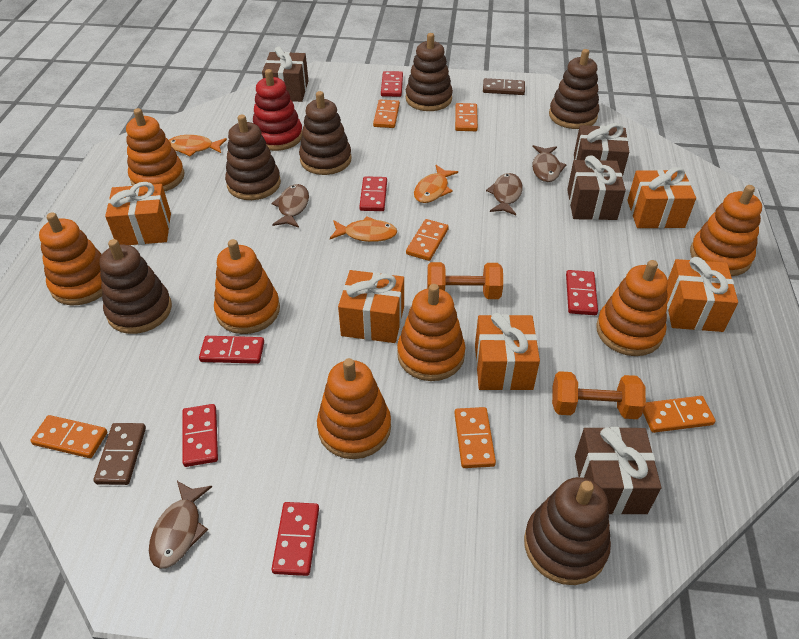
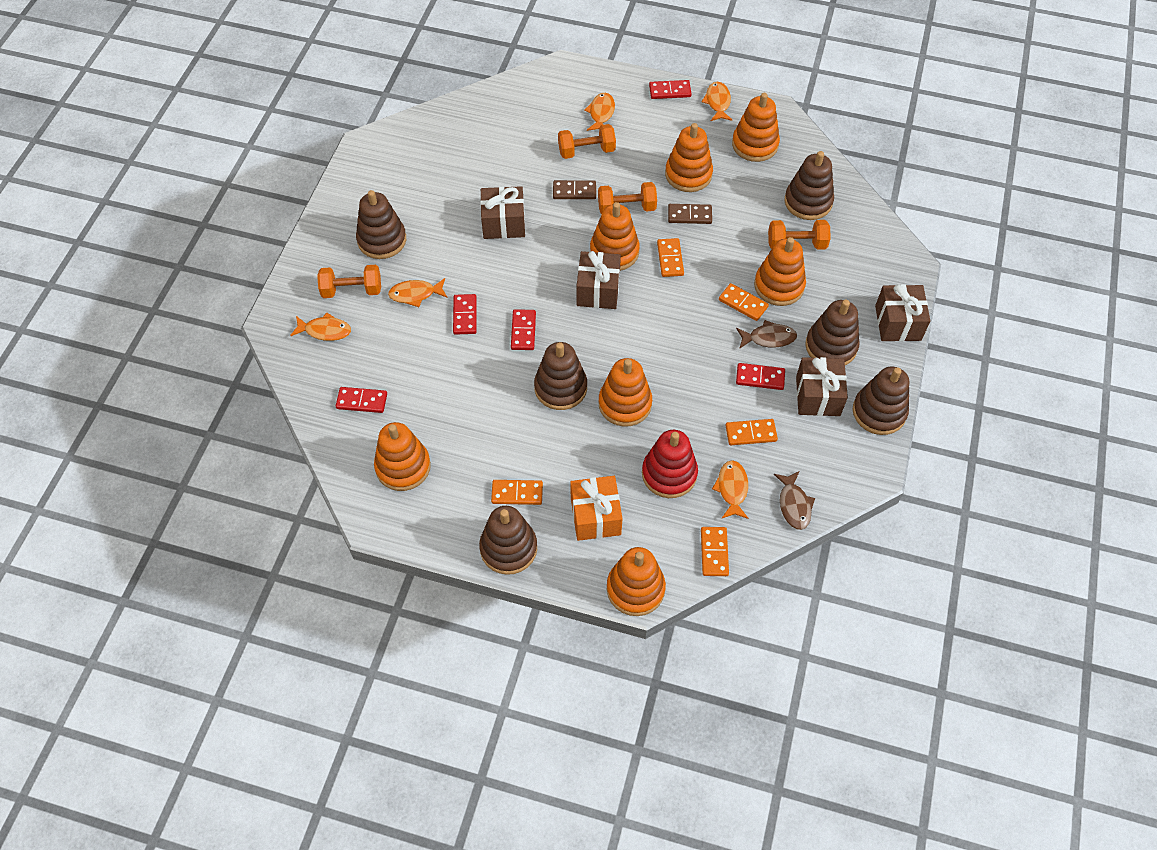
brown fish: 4 -> 2
orange domino: 6 -> 5
orange dumbbell: 2 -> 4
orange fish: 3 -> 5
orange gift: 5 -> 1
red domino: 6 -> 5

